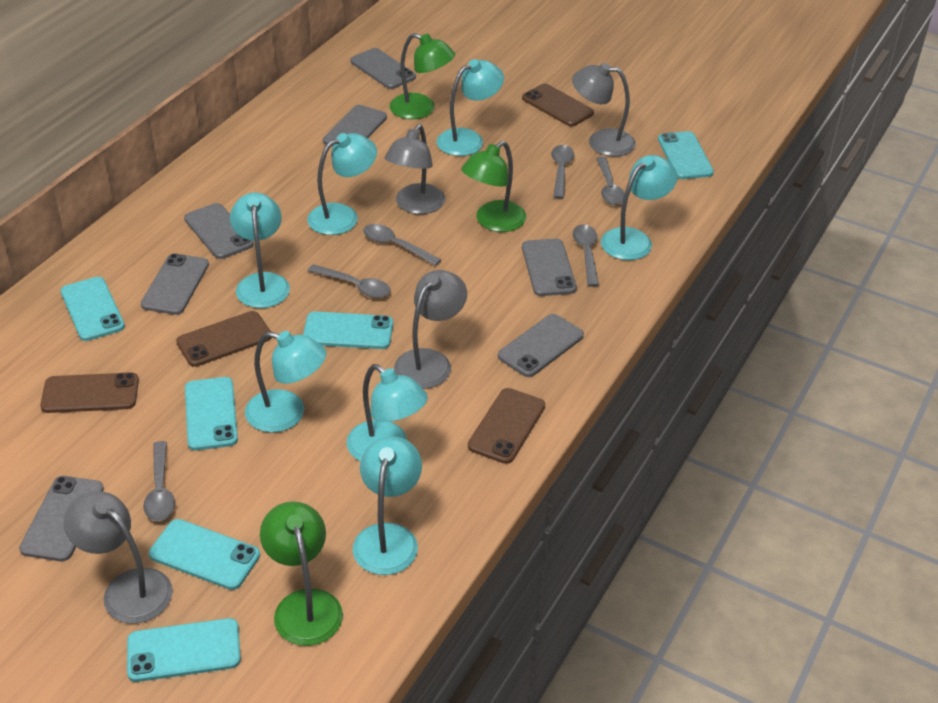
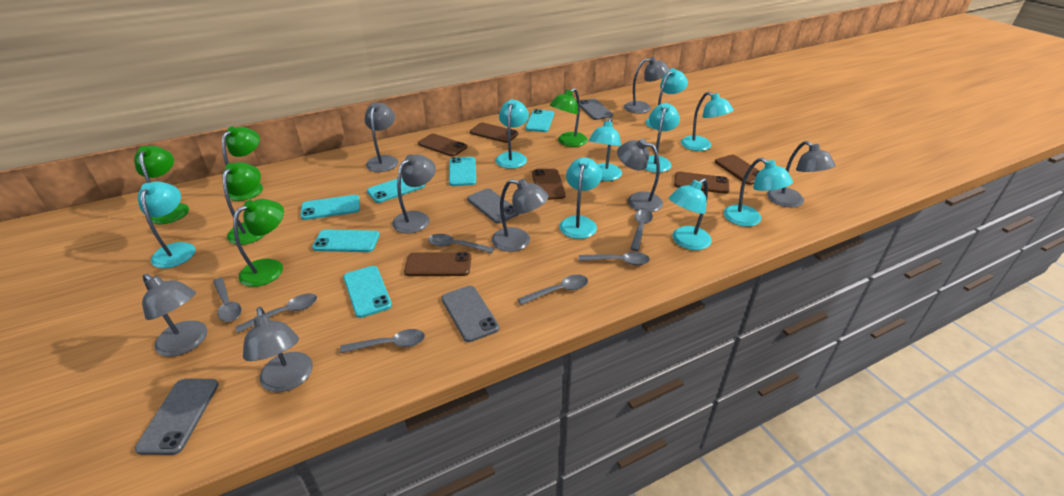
brown phone: 4 -> 6
green lamp: 3 -> 5
grey lamp: 4 -> 8
grey phone: 7 -> 4
grey spoon: 6 -> 7
turquoise lamp: 7 -> 9

